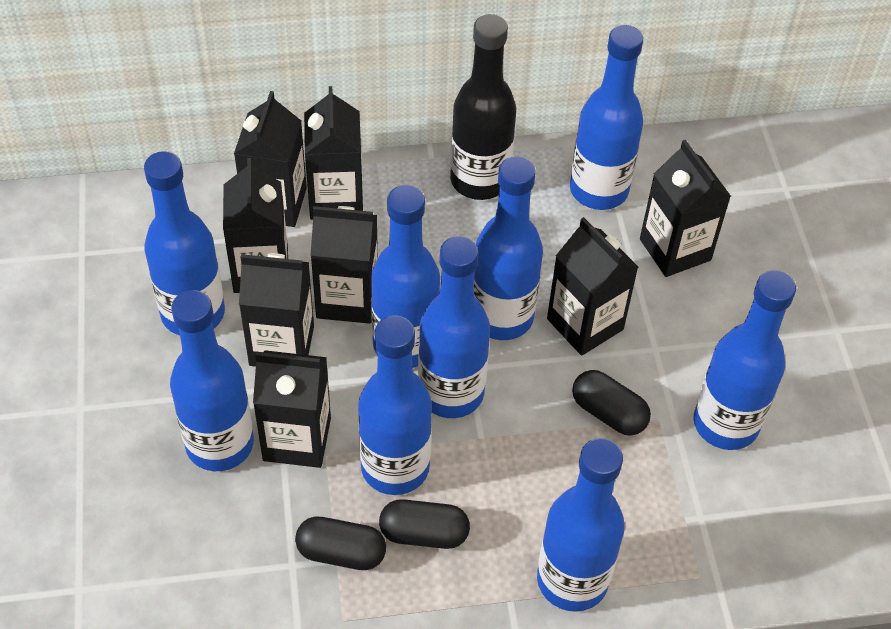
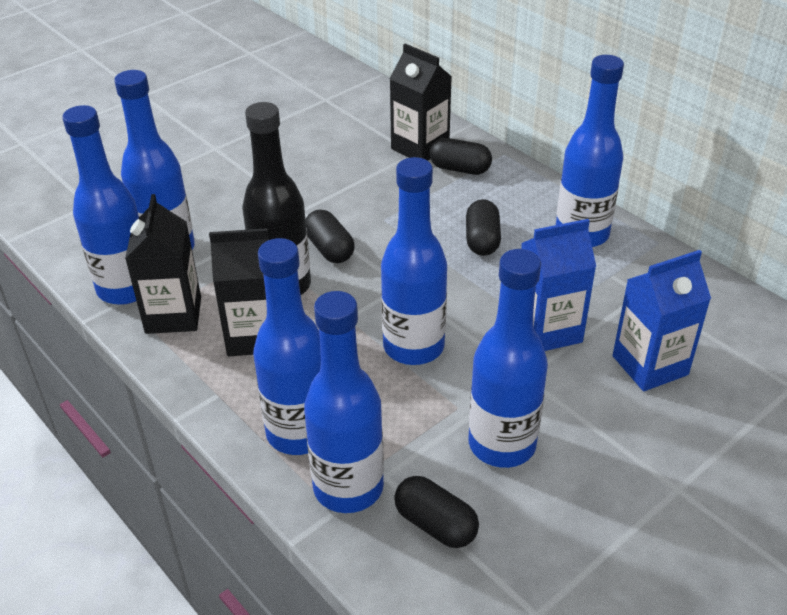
black capsule: 3 -> 4
black carton: 8 -> 3
blue bottle: 9 -> 7
blue carton: 0 -> 2

